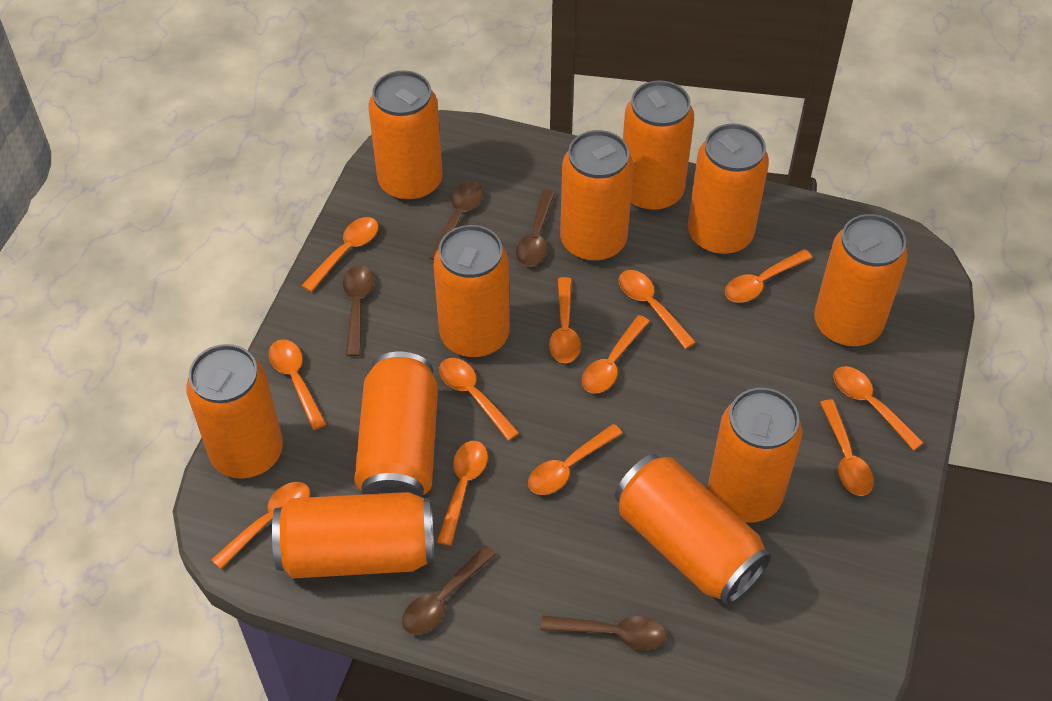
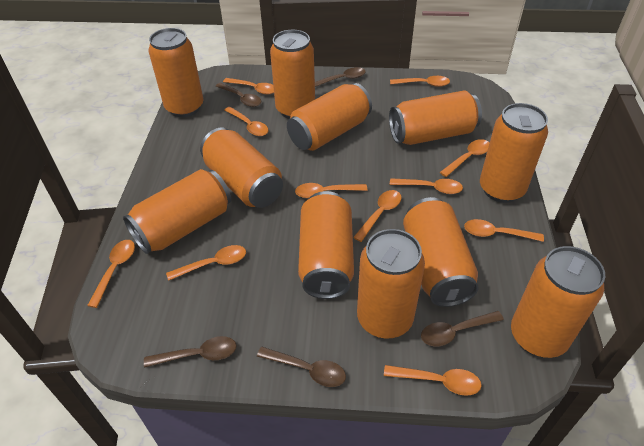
orange spoon: 12 -> 11

